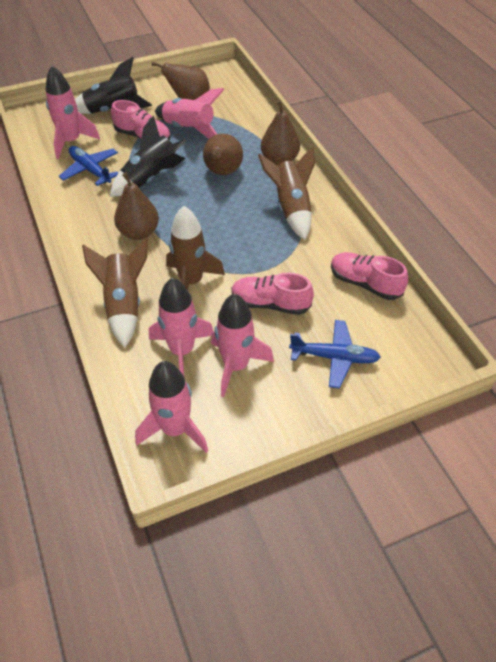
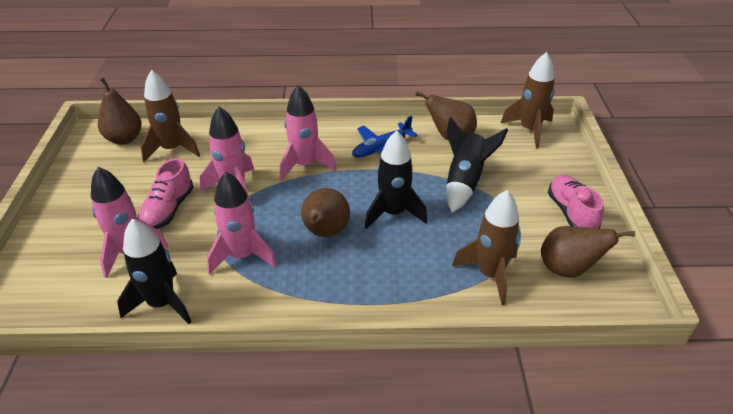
black rocket: 2 -> 3
blue plane: 2 -> 1
pink rocket: 5 -> 4
pink shoe: 3 -> 2

